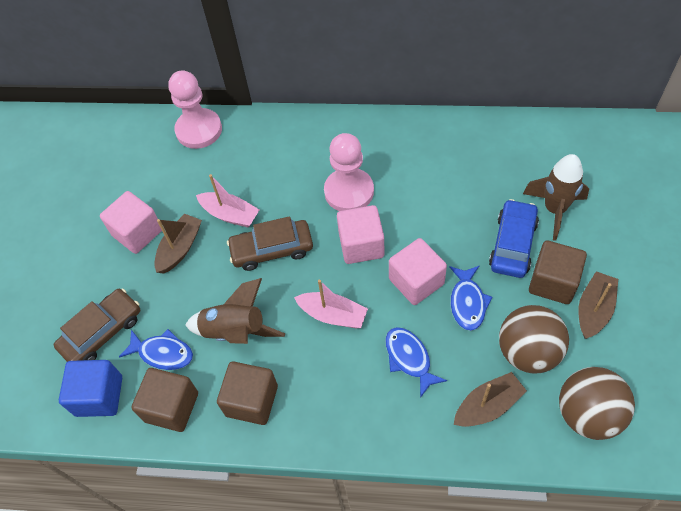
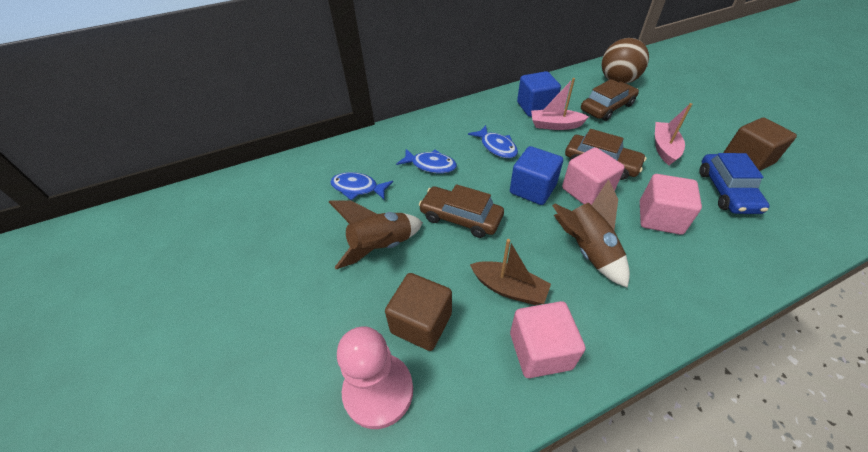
blue cube: 1 -> 2
brown ball: 2 -> 1
brown boat: 3 -> 1
brown car: 2 -> 3
brown cube: 3 -> 2
pink pawn: 2 -> 1

